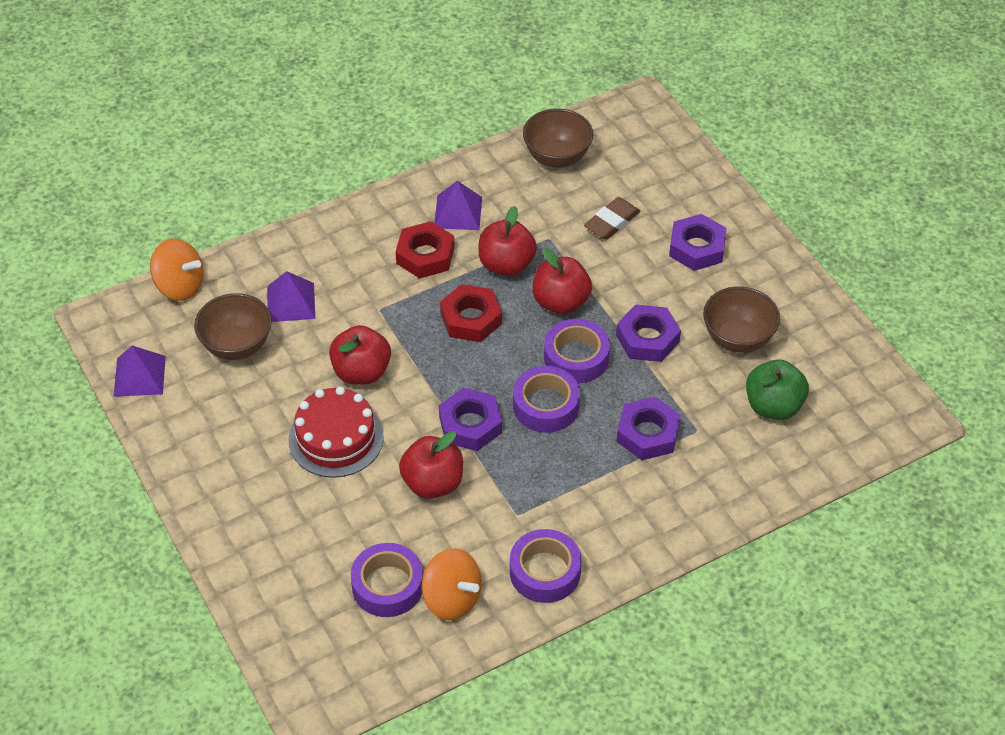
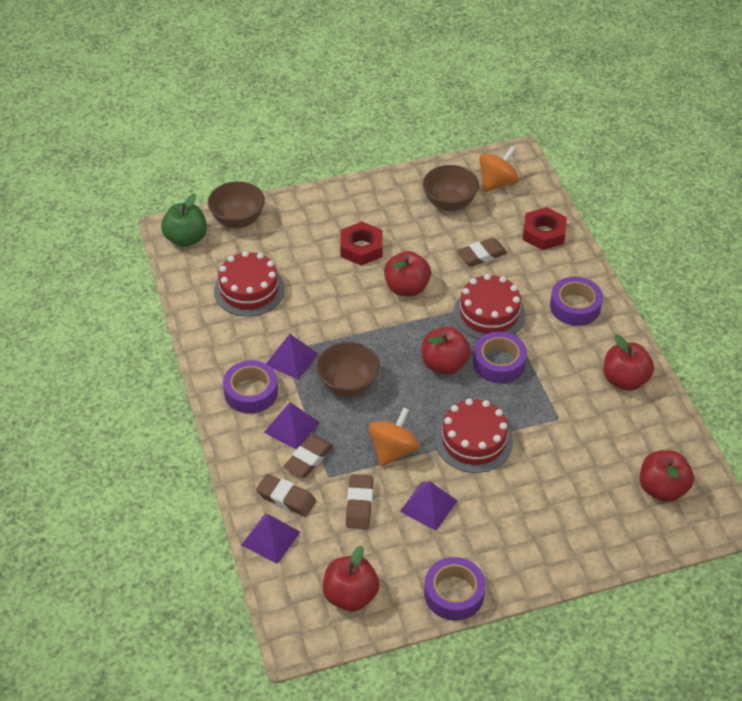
brown eraser: 1 -> 4
purple nut: 4 -> 0
purple pyramid: 3 -> 4
red apple: 4 -> 5
red cake: 1 -> 3

